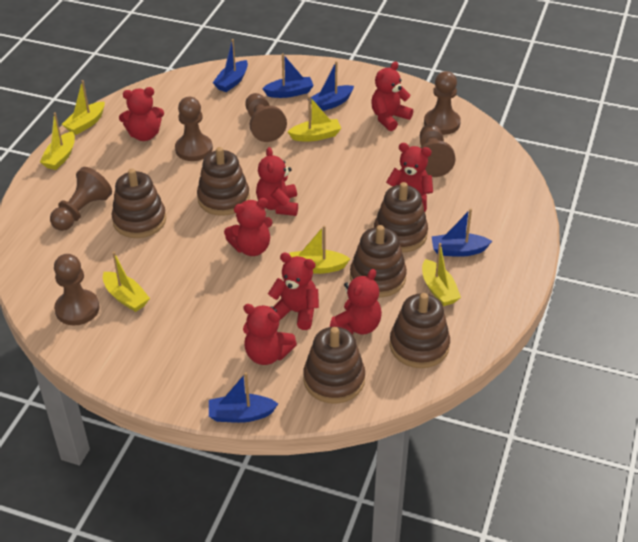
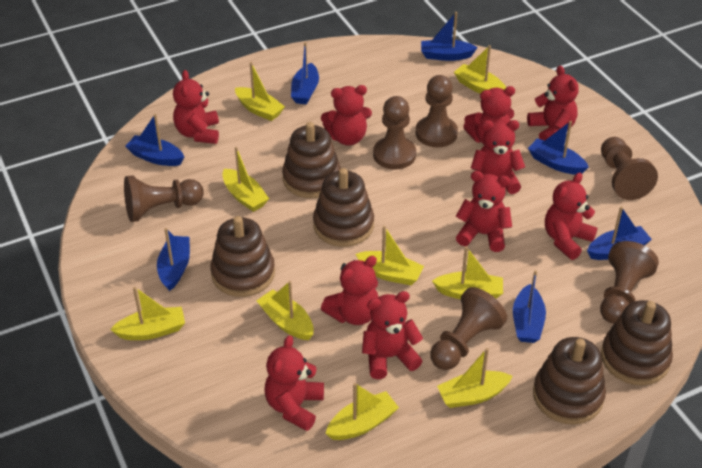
blue boat: 5 -> 7
brown stacking toy: 6 -> 5
red teddy bear: 8 -> 10
yellow boat: 6 -> 9

